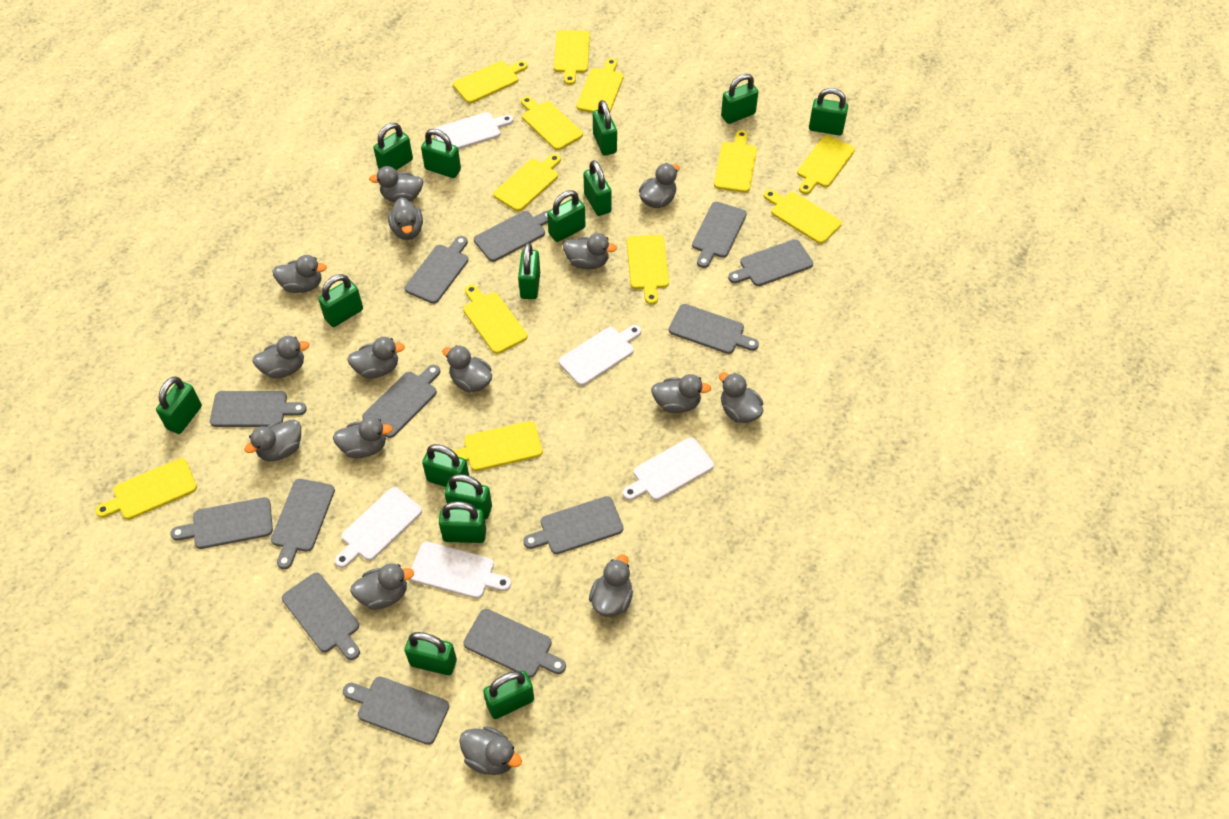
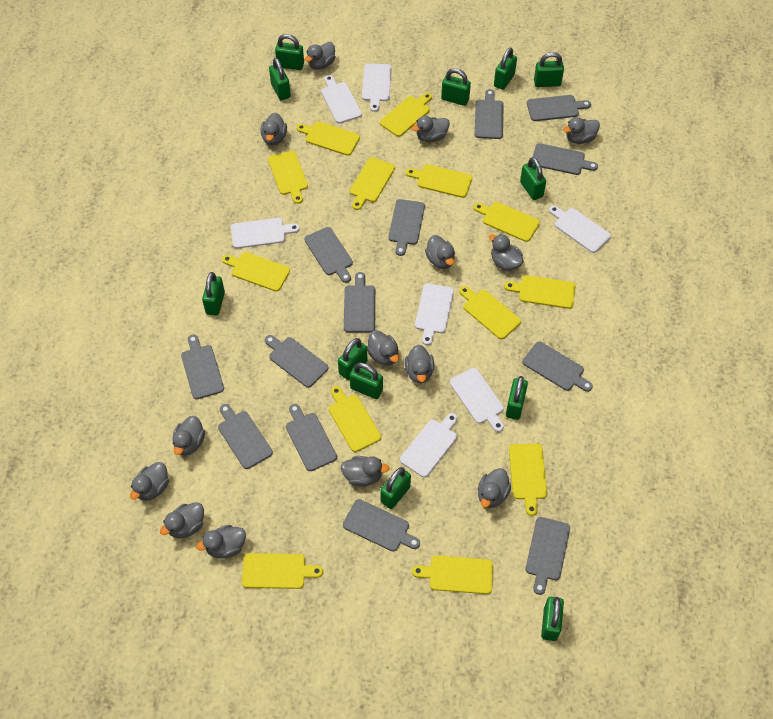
green padlock: 15 -> 12
grey duck: 15 -> 14
white cutting board: 5 -> 7
yellow cutting board: 12 -> 13

